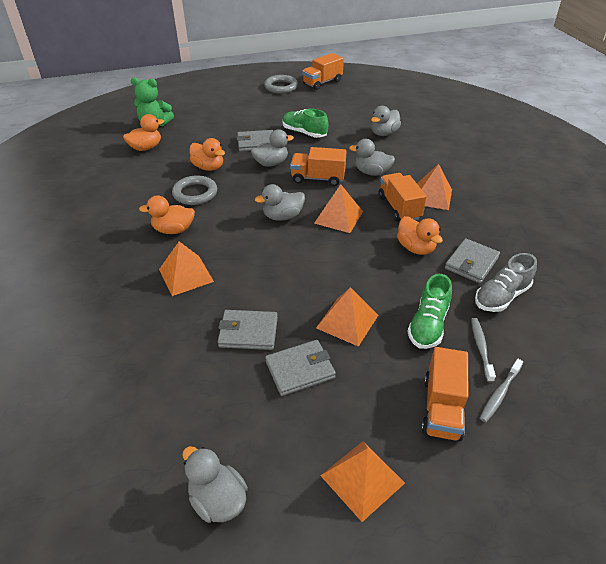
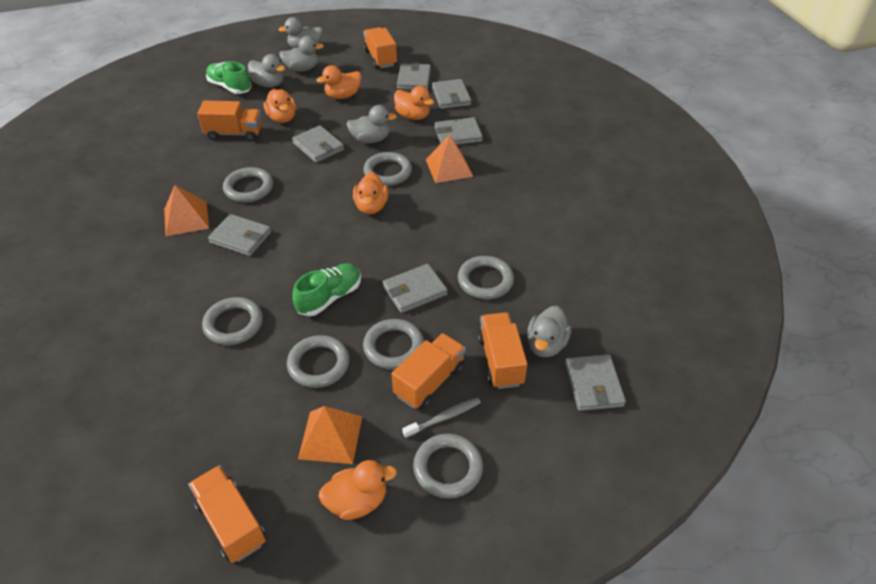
green teddy bear: 1 -> 0
grey ring: 2 -> 7
grey shoe: 1 -> 0
grey toothbrush: 2 -> 1
grey wallet: 4 -> 7
orange duck: 4 -> 5
orange pyramid: 5 -> 3
orange truck: 4 -> 5

